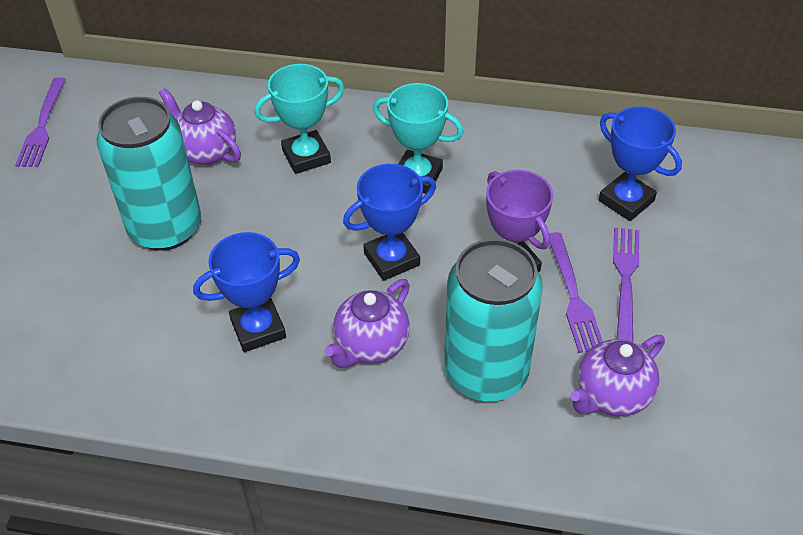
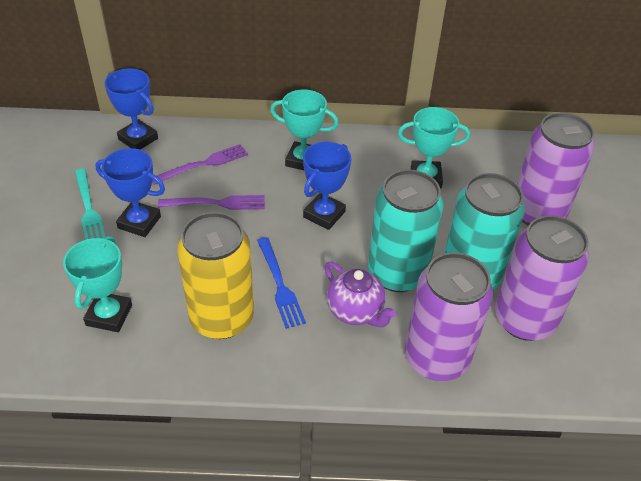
blue fork: 0 -> 1
purple can: 0 -> 3
purple fork: 3 -> 2
purple teapot: 3 -> 1
purple trophy: 1 -> 0
turquoise fork: 0 -> 1
turquoise trophy: 2 -> 3
yellow can: 0 -> 1

